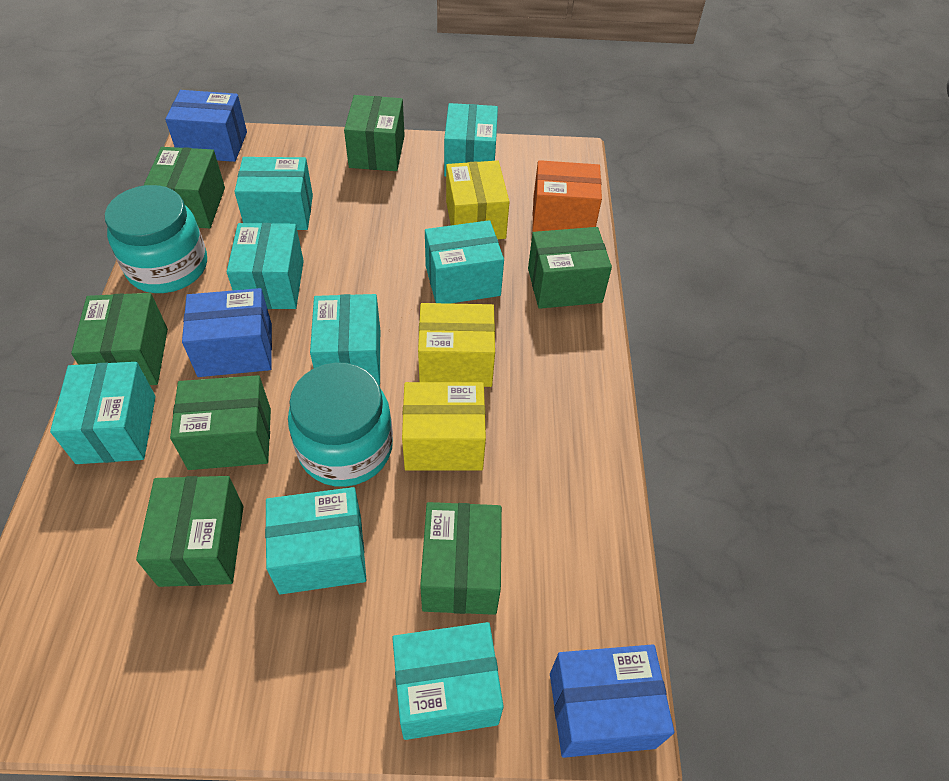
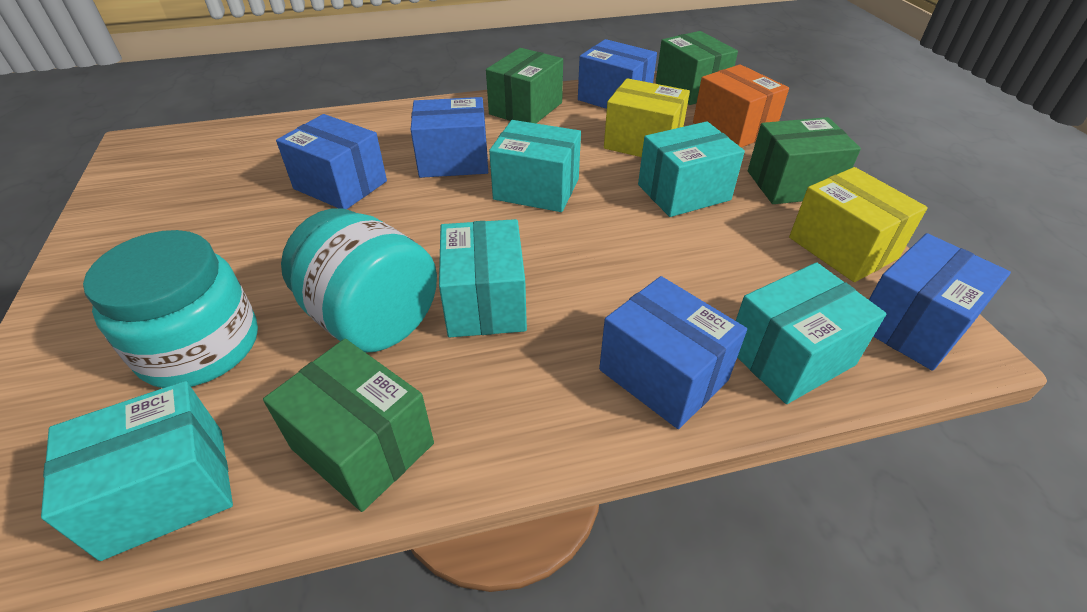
blue box: 3 -> 5
green box: 7 -> 4
turquoise box: 8 -> 5
yellow box: 3 -> 2

